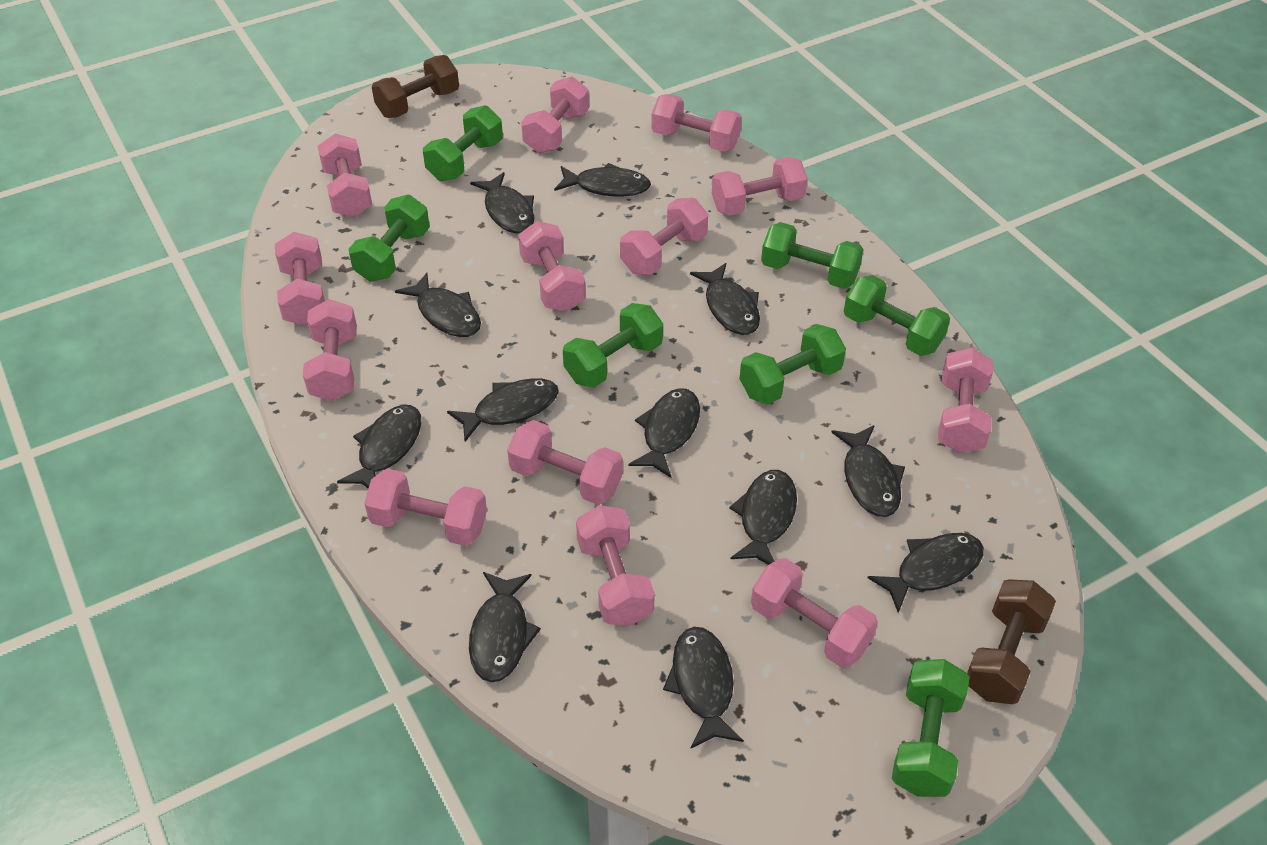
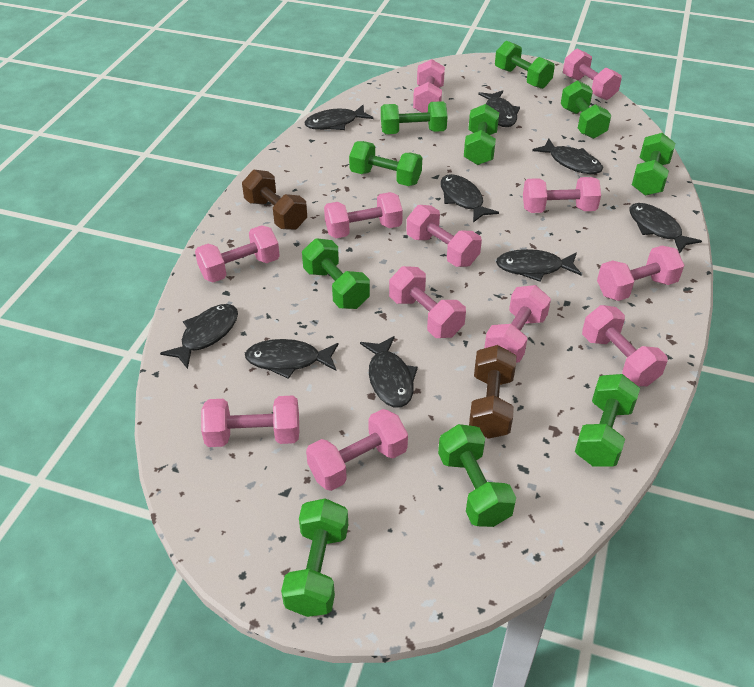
black fish: 12 -> 9
green dumbbell: 7 -> 10
pink dumbbell: 13 -> 12

